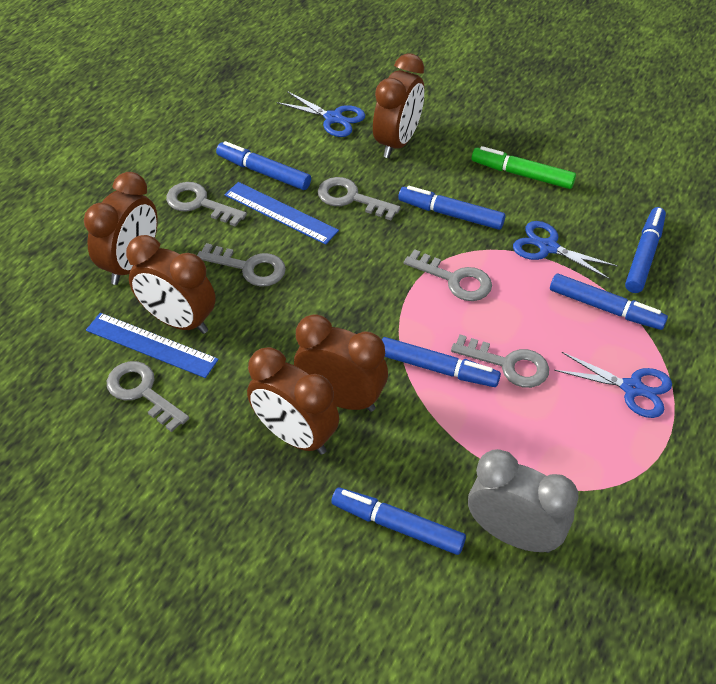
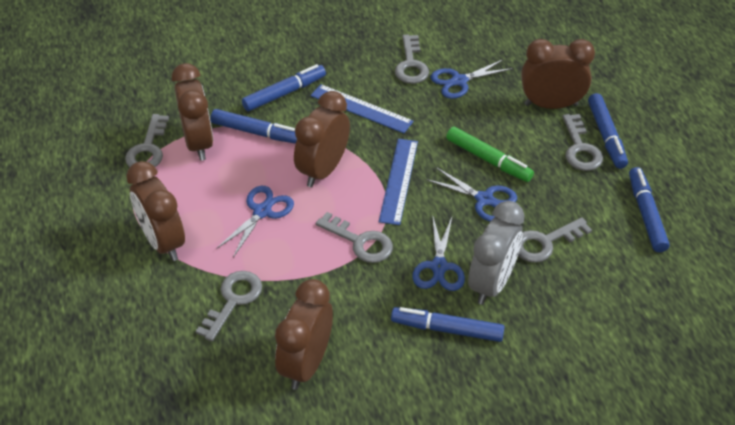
blue marker: 6 -> 5
blue scissors: 3 -> 4

